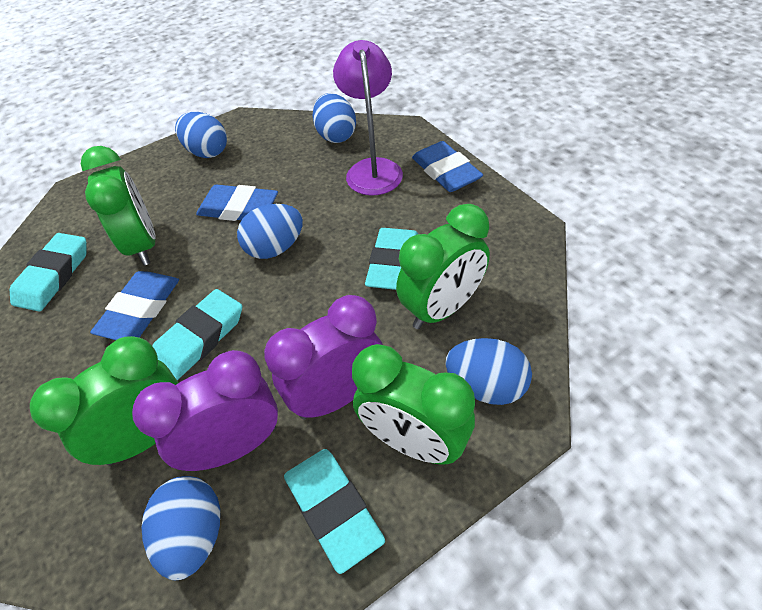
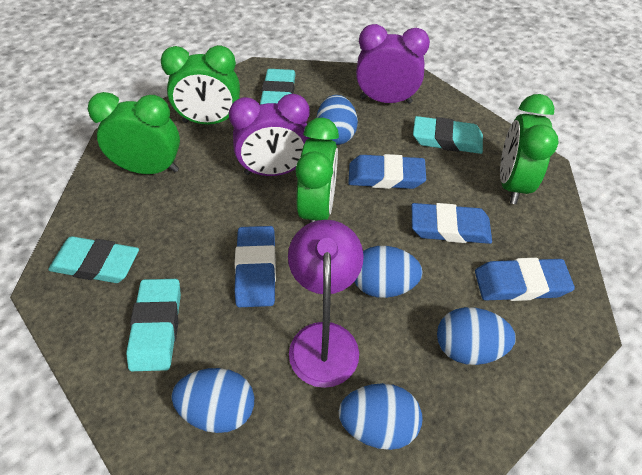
blue eraser: 3 -> 4

